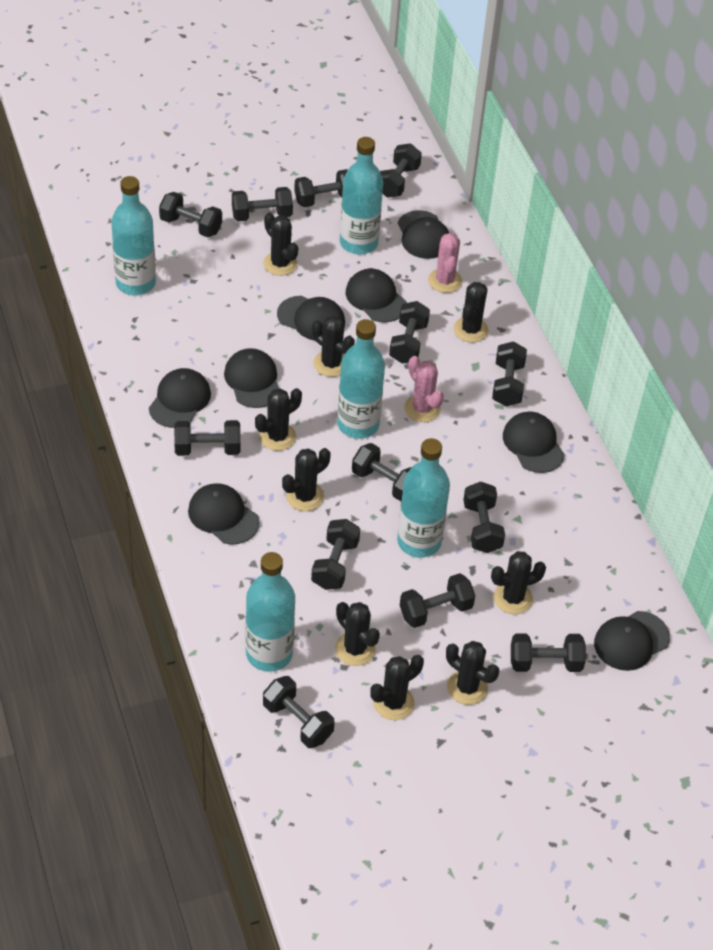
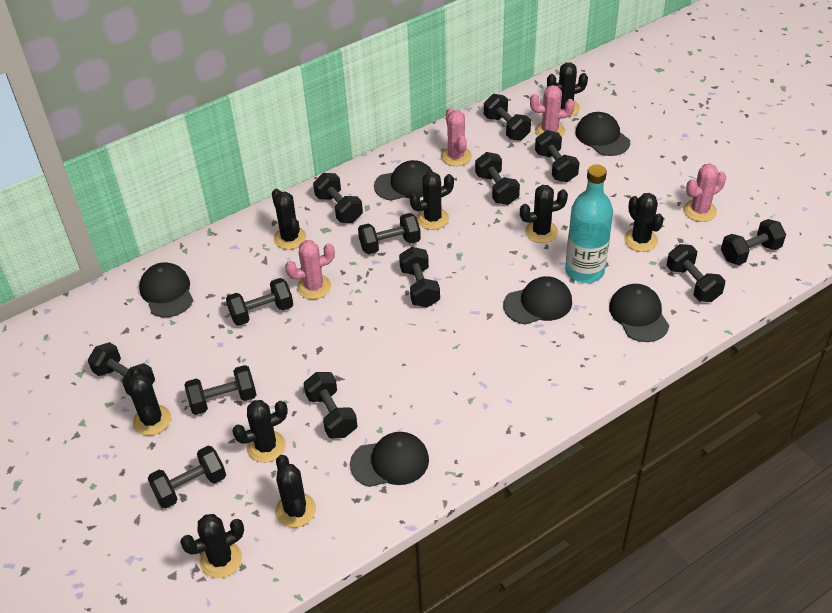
black cap: 8 -> 6
pink cactus: 2 -> 4
turquoise bottle: 5 -> 1

